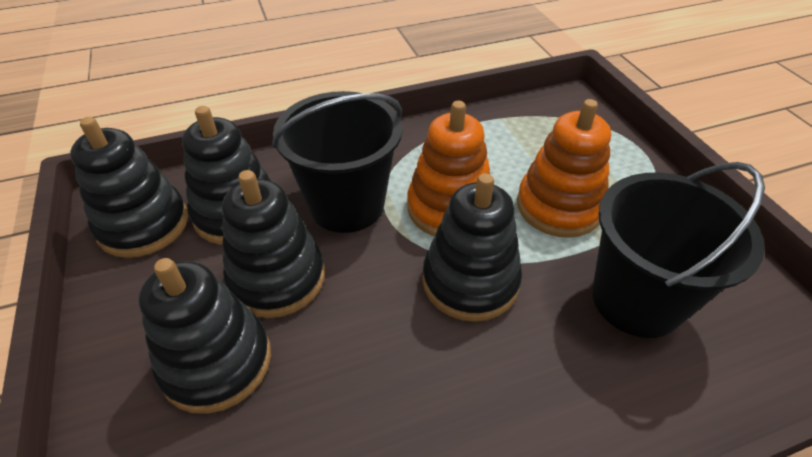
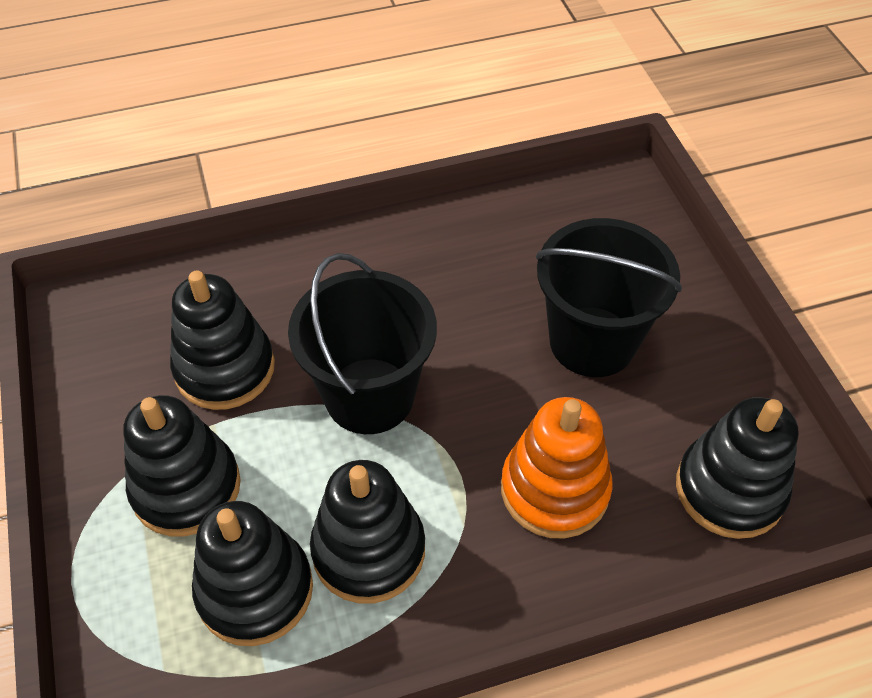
orange stacking toy: 2 -> 1

